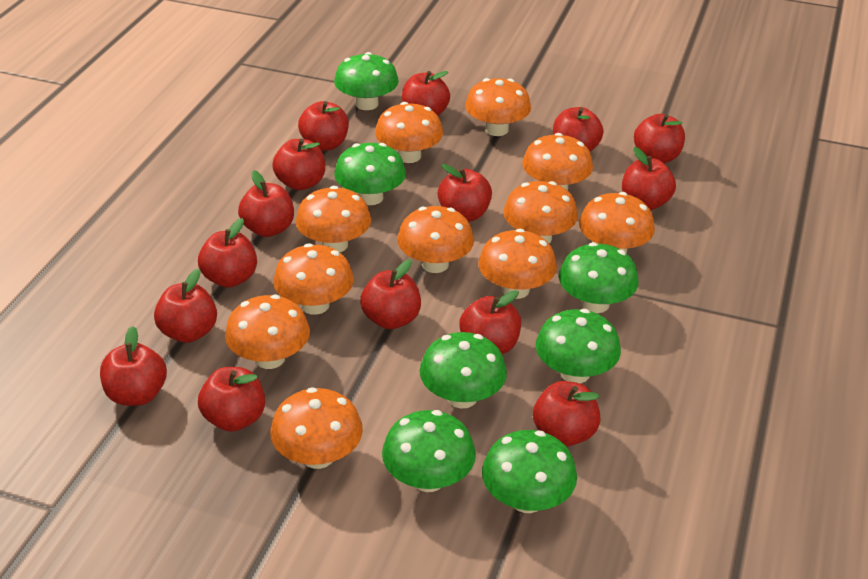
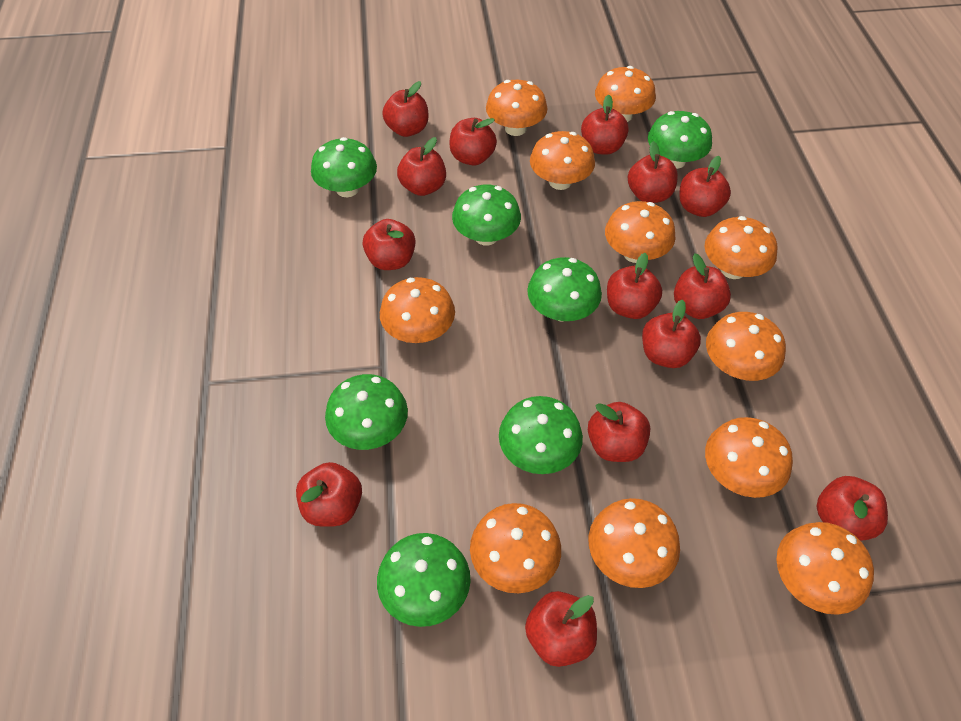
red apple: 15 -> 14

